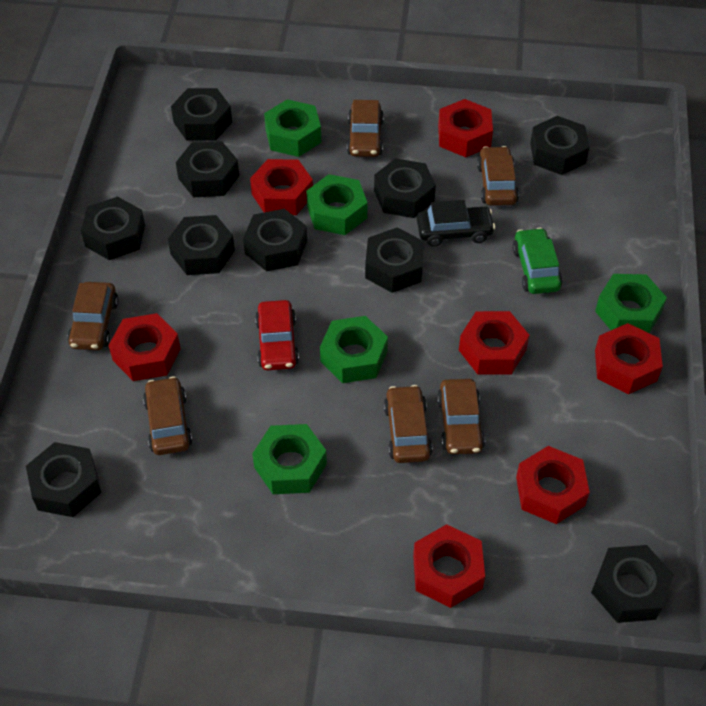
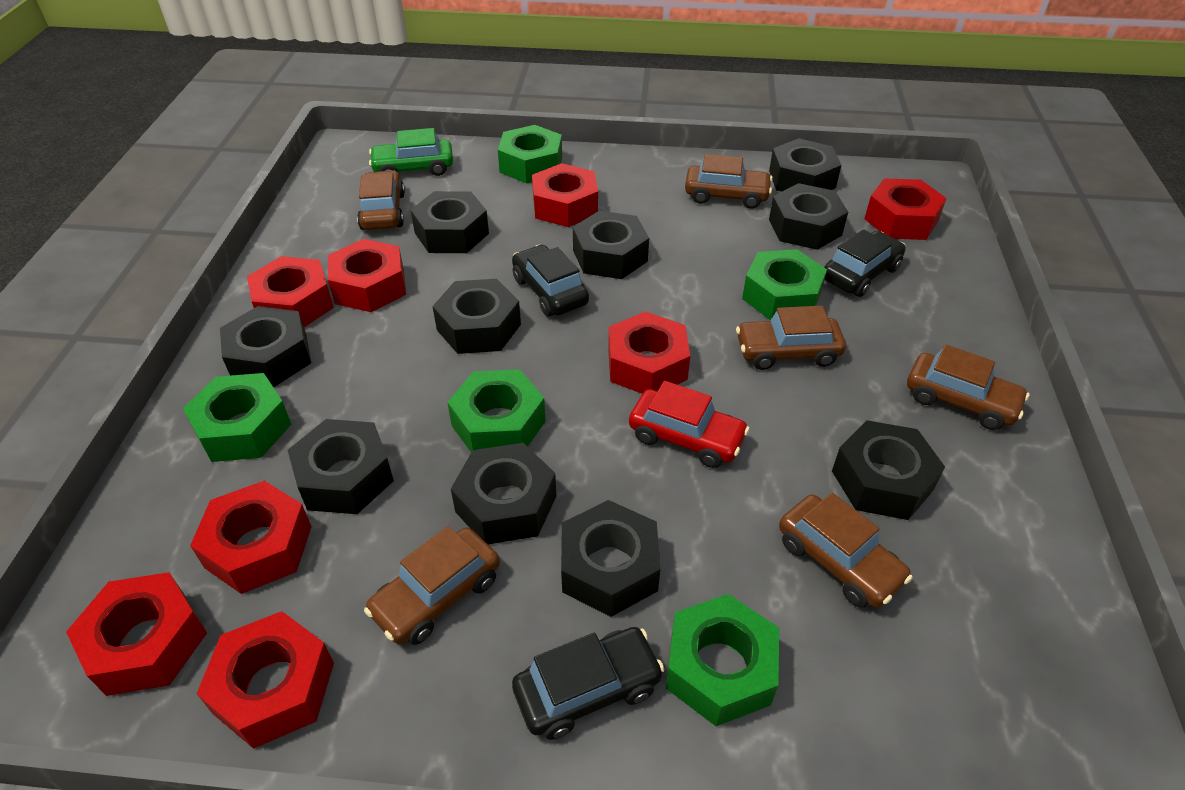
black car: 1 -> 3
red nut: 7 -> 8

